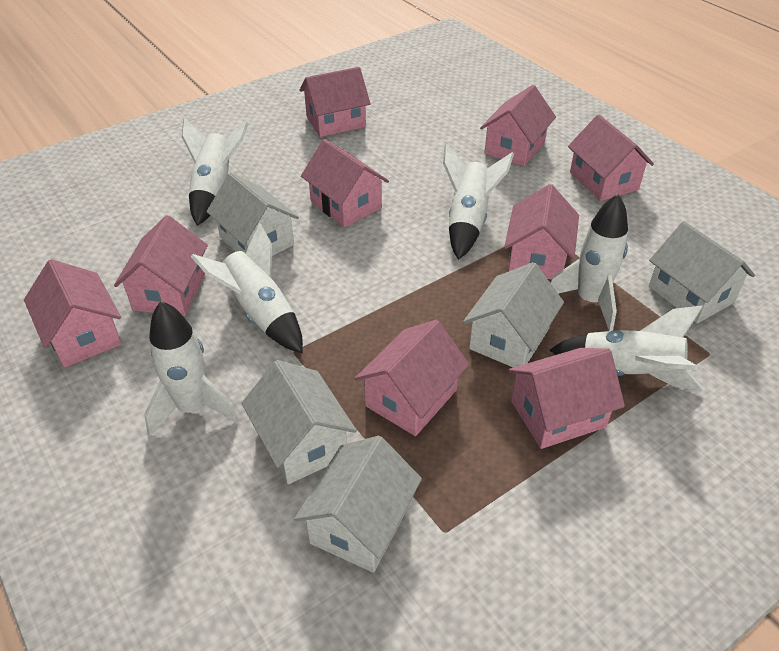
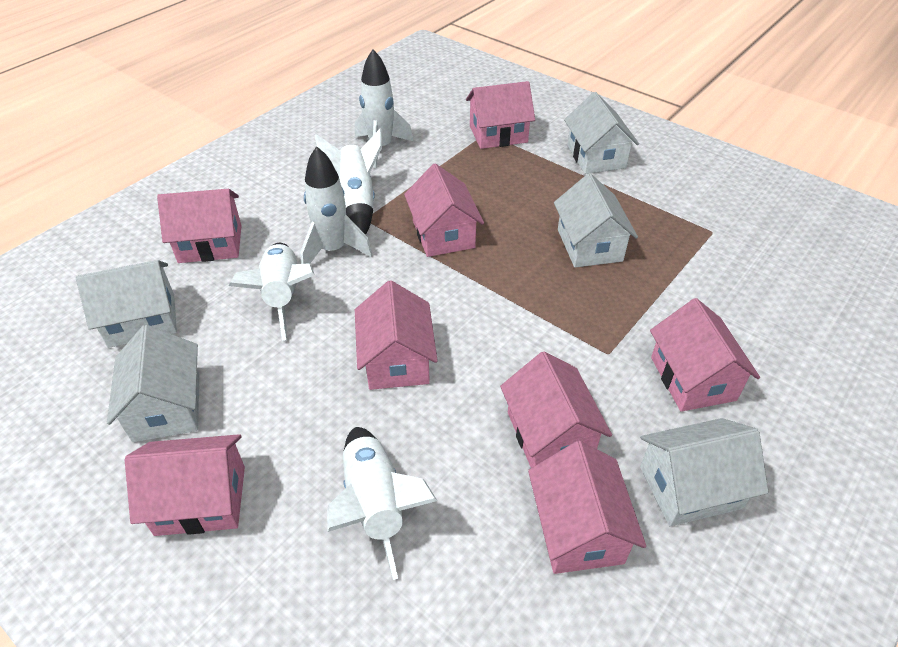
pink house: 9 -> 8
white rocket: 6 -> 5

